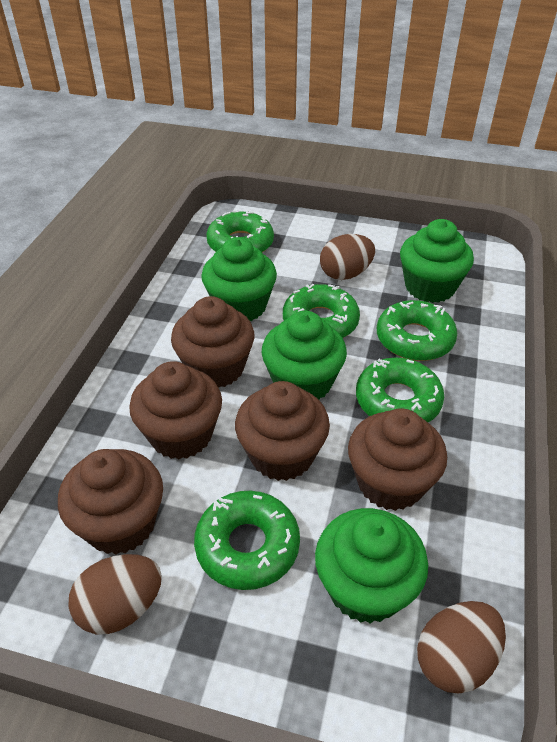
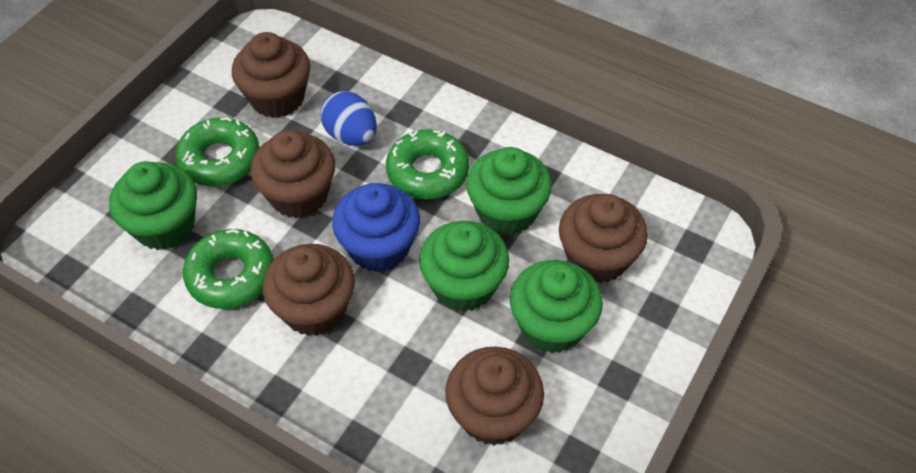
blue cupcake: 0 -> 1
blue egg: 0 -> 1
brown egg: 3 -> 0
green donut: 5 -> 3

